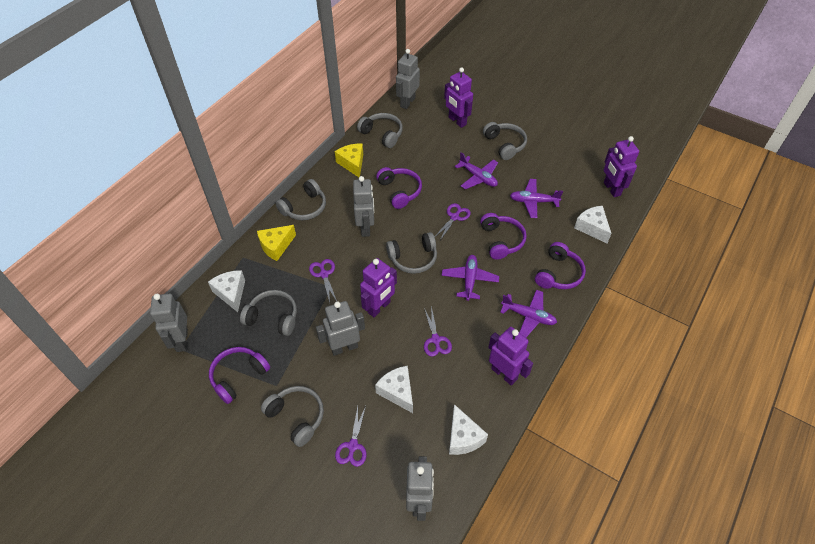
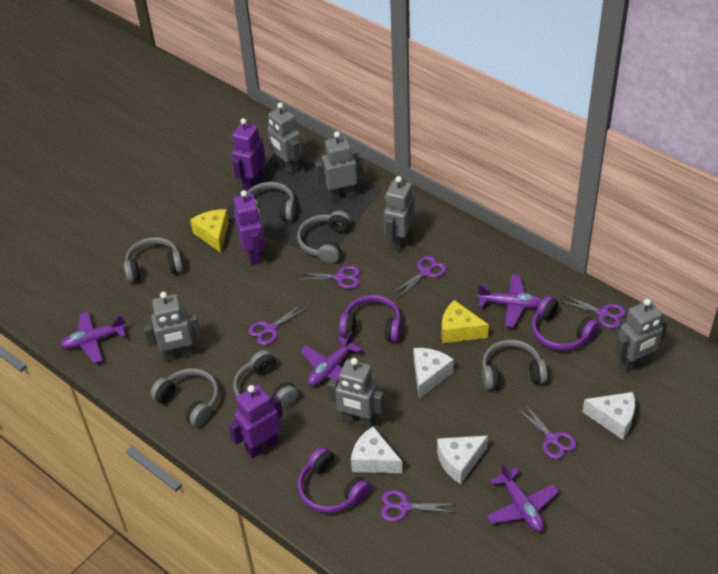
grey robot: 5 -> 6
purple headphones: 4 -> 3
purple robot: 4 -> 3
purple scissors: 4 -> 6

